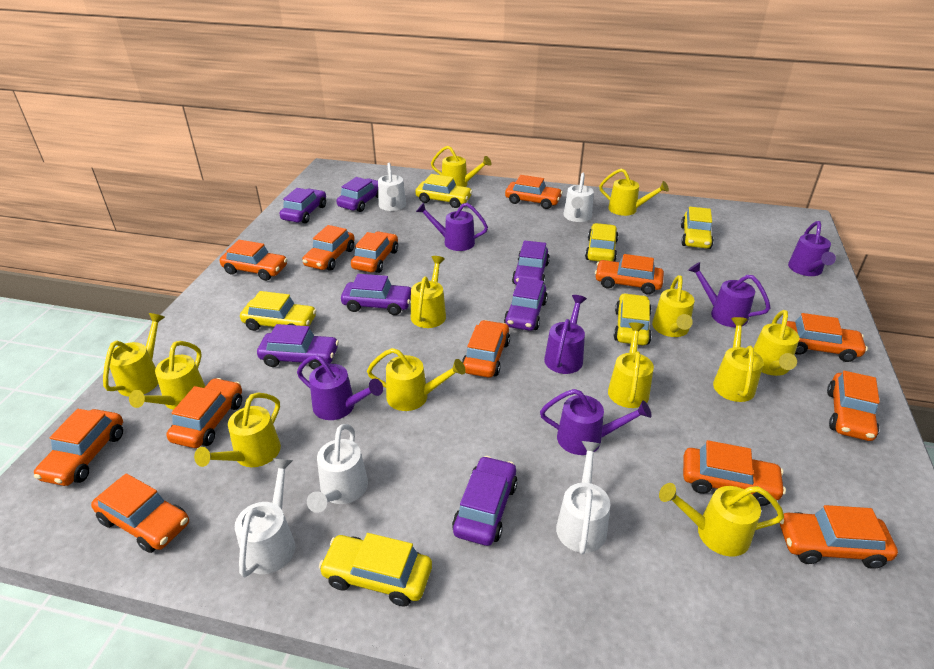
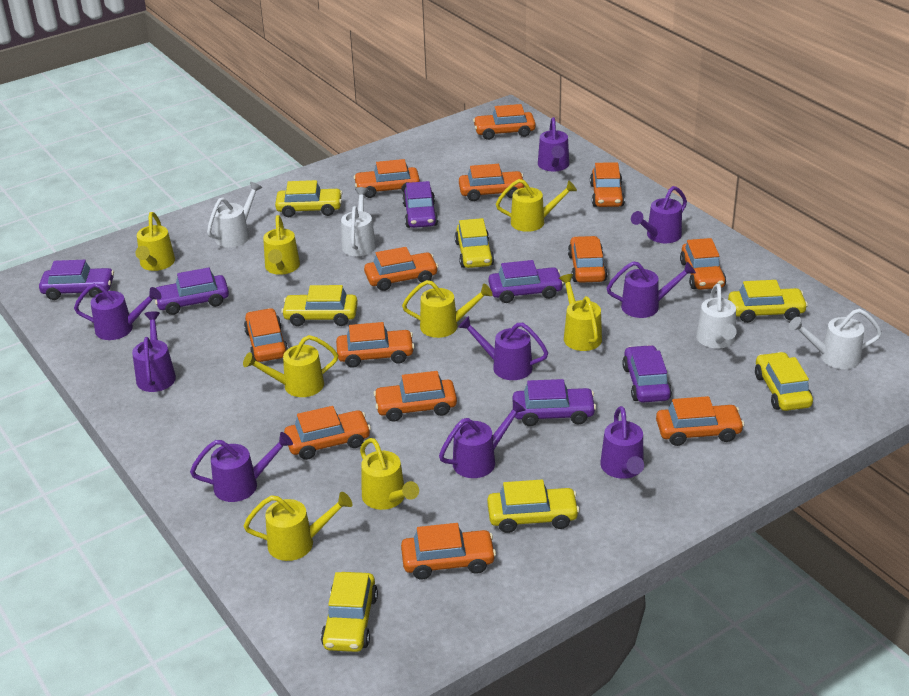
purple car: 7 -> 6
purple watering can: 6 -> 9
white watering can: 5 -> 4
yellow car: 6 -> 7
yellow watering can: 12 -> 8

